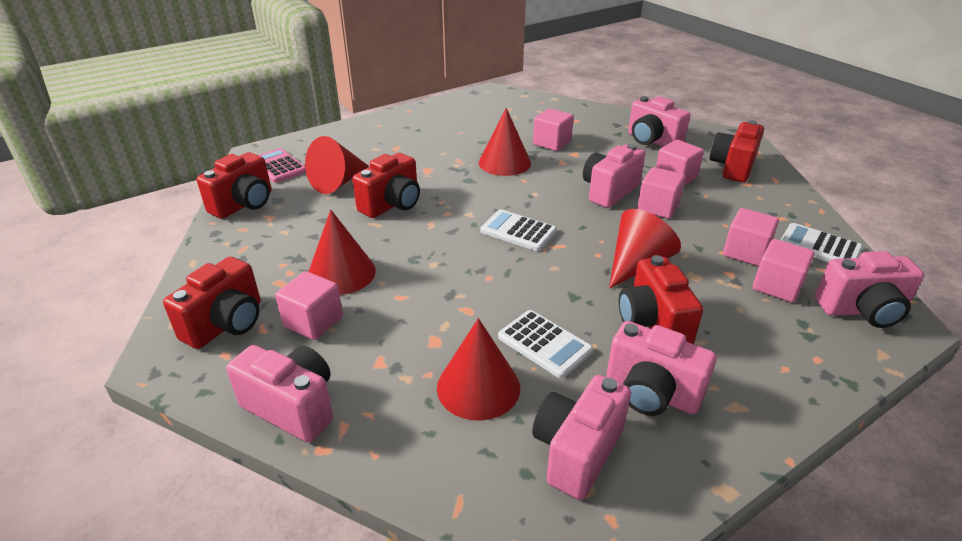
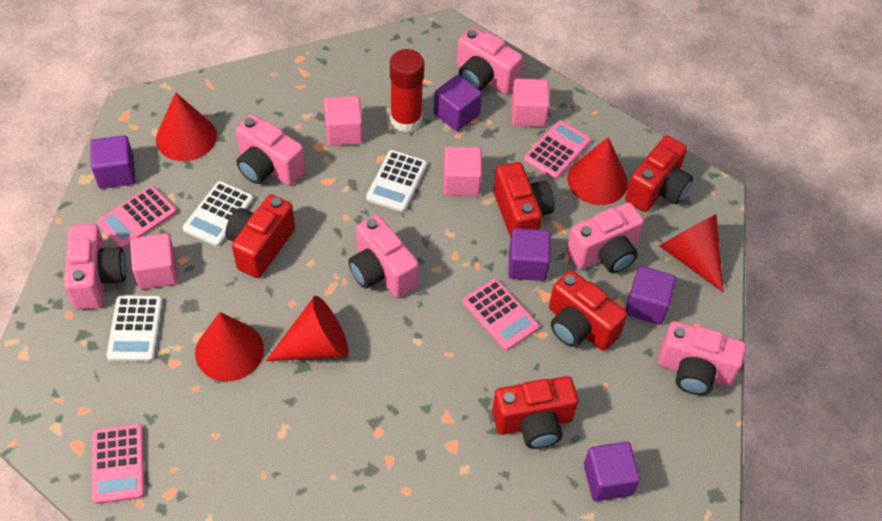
pink calculator: 1 -> 4
pink cube: 6 -> 4
purple cube: 0 -> 5
red glue stick: 0 -> 1

